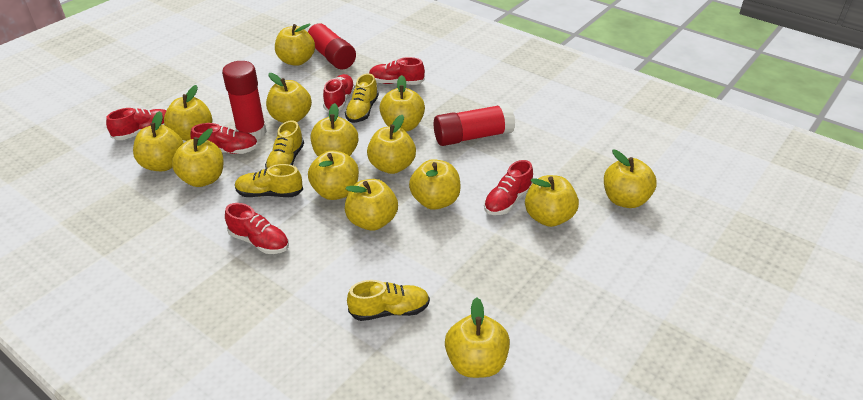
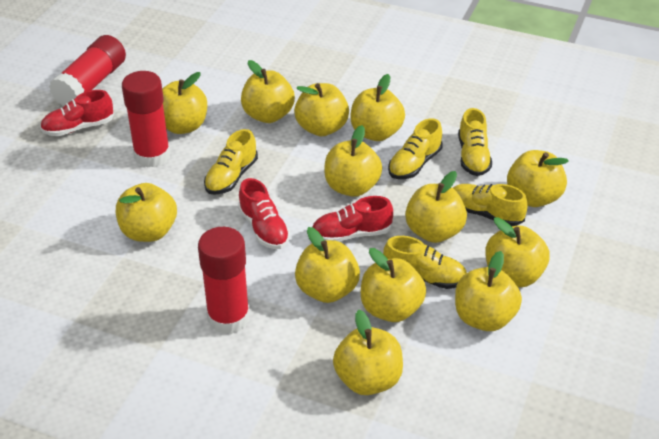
red shoe: 6 -> 3
yellow apple: 14 -> 13
yellow shoe: 4 -> 5

